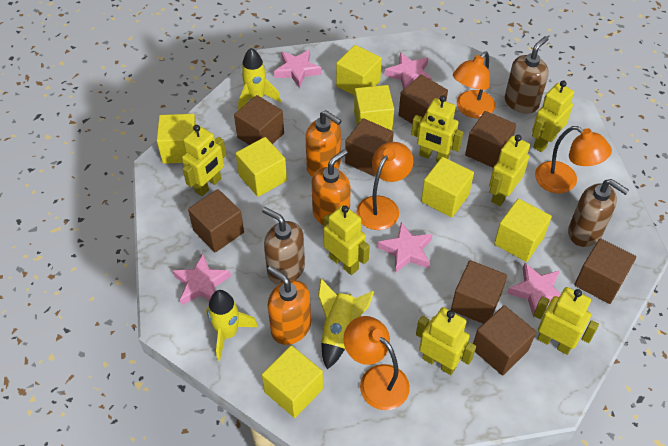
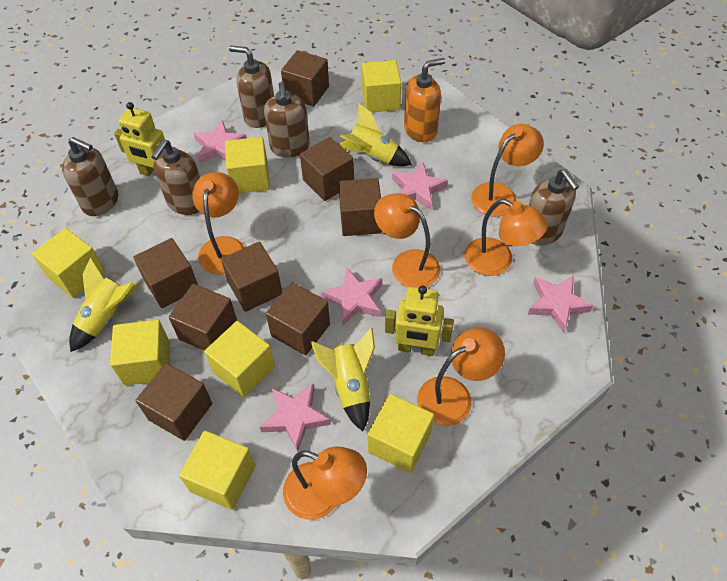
brown soap dispenser: 3 -> 5
orange lamp: 4 -> 6
orange soap dispenser: 3 -> 1
yellow robot: 7 -> 2

